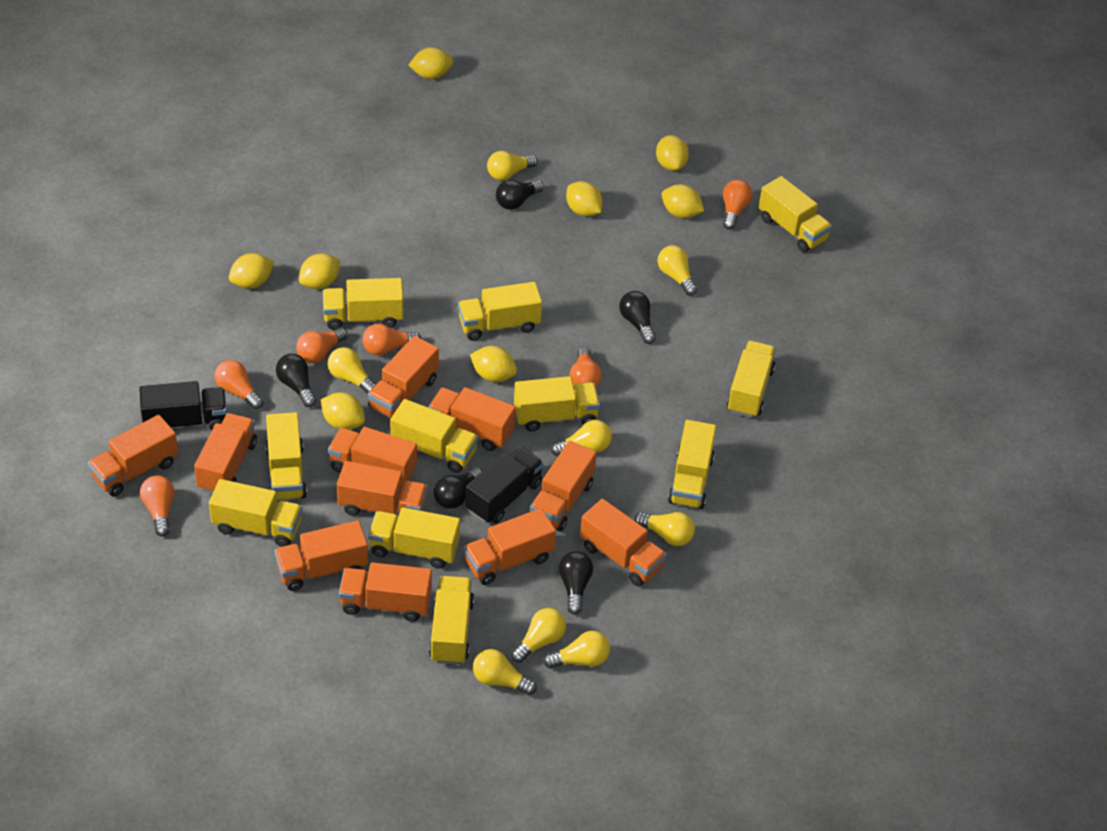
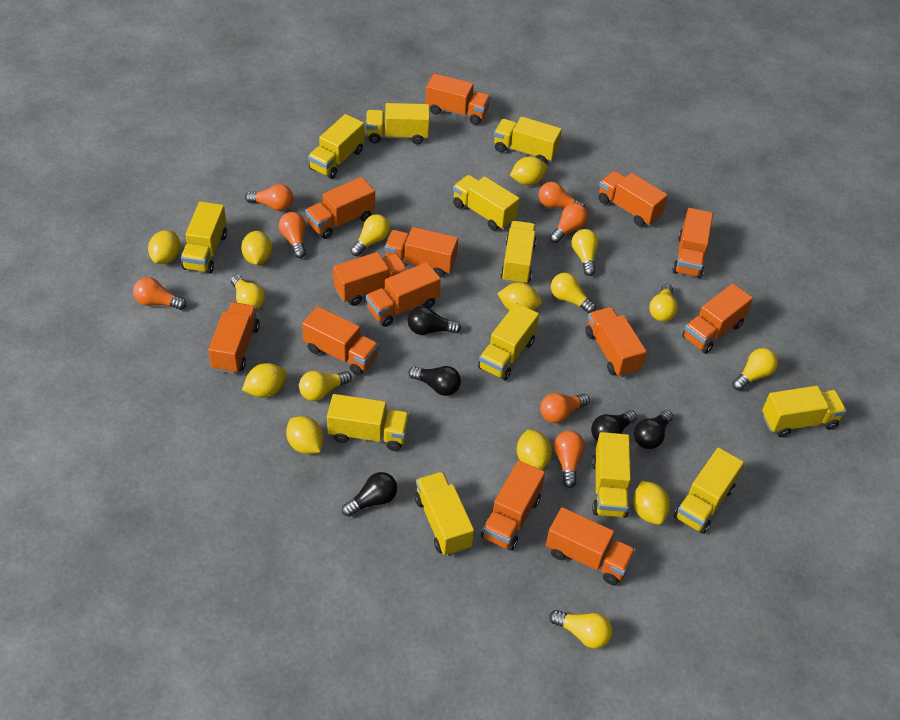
black truck: 2 -> 0
orange light bulb: 6 -> 7
orange truck: 11 -> 13
yellow truck: 11 -> 12

